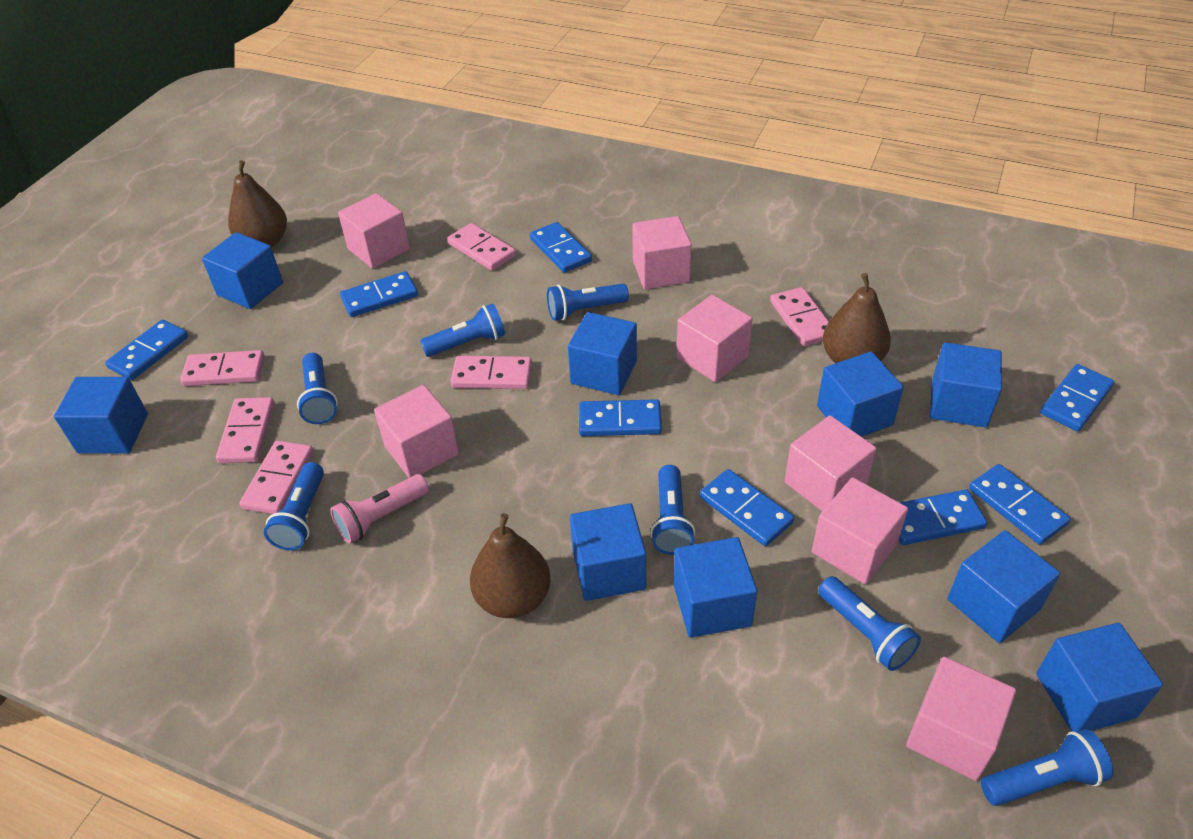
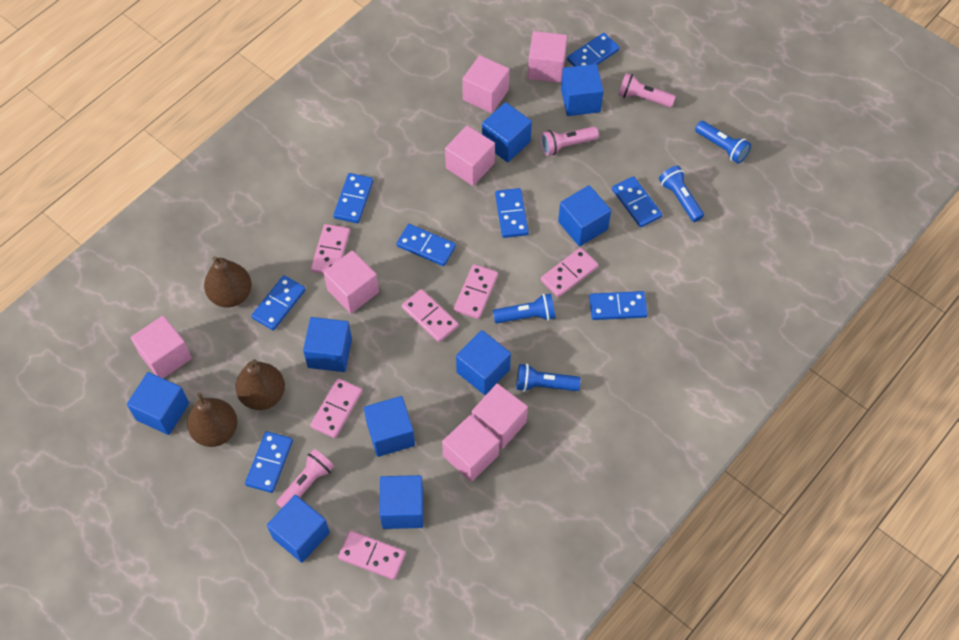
blue flashlight: 7 -> 4
pink flashlight: 1 -> 3

